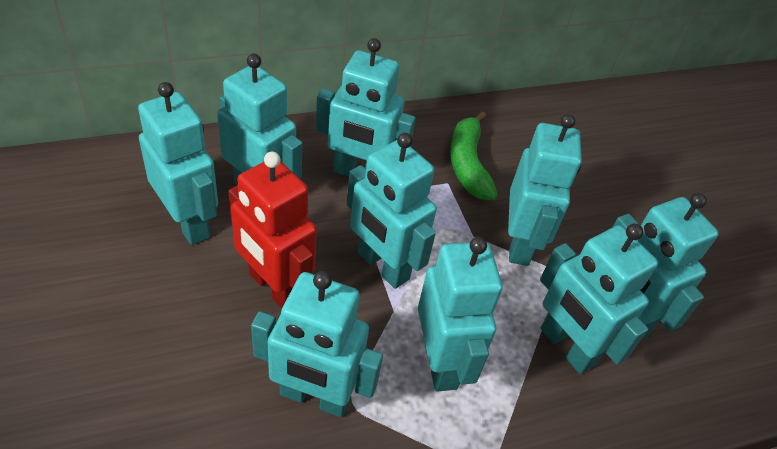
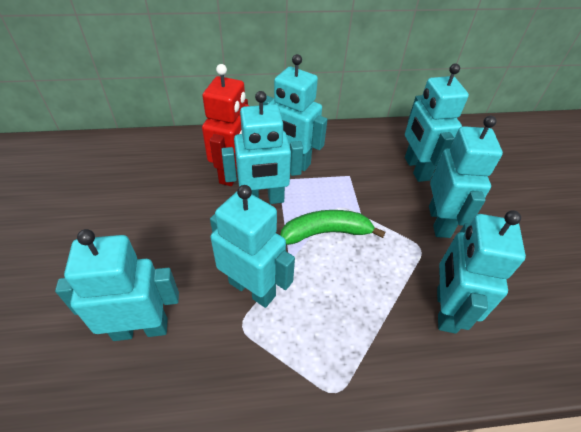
turquoise robot: 9 -> 7

